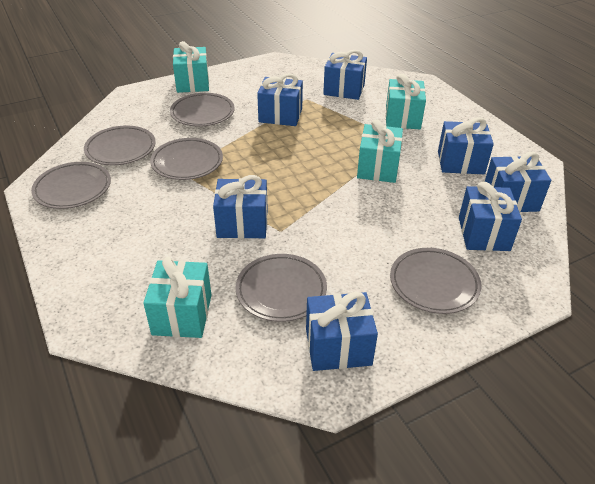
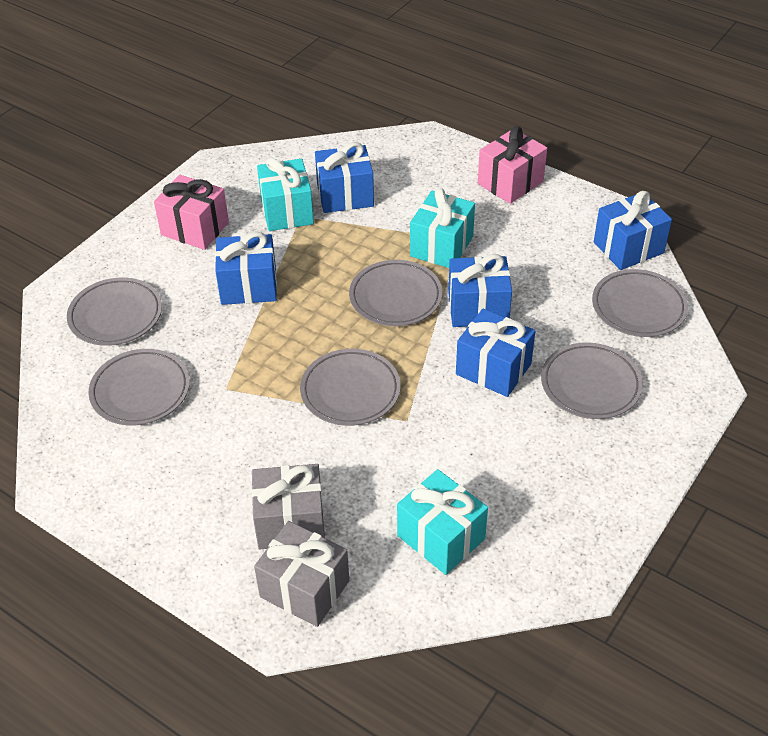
blue gift: 7 -> 5
grey gift: 0 -> 2
pink gift: 0 -> 2
turquoise gift: 4 -> 3

